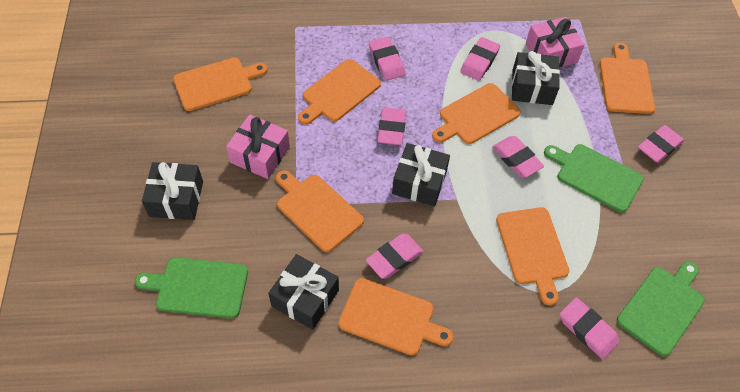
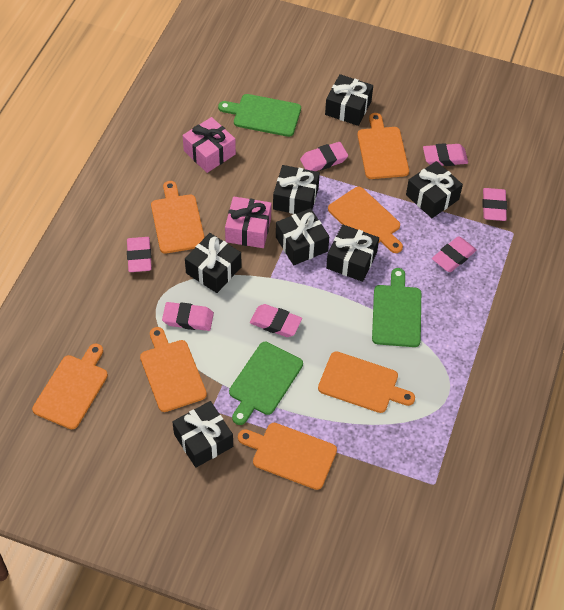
black gift: 4 -> 7

